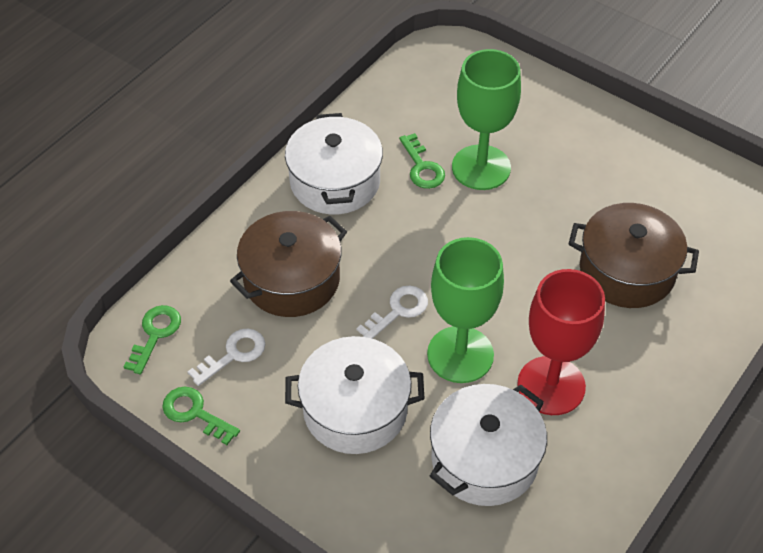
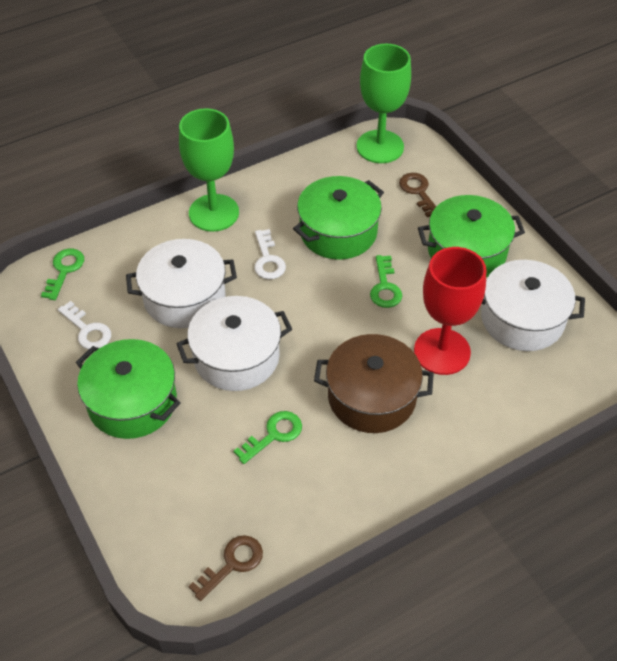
brown key: 0 -> 2
brown pot: 2 -> 1
green pot: 0 -> 3

